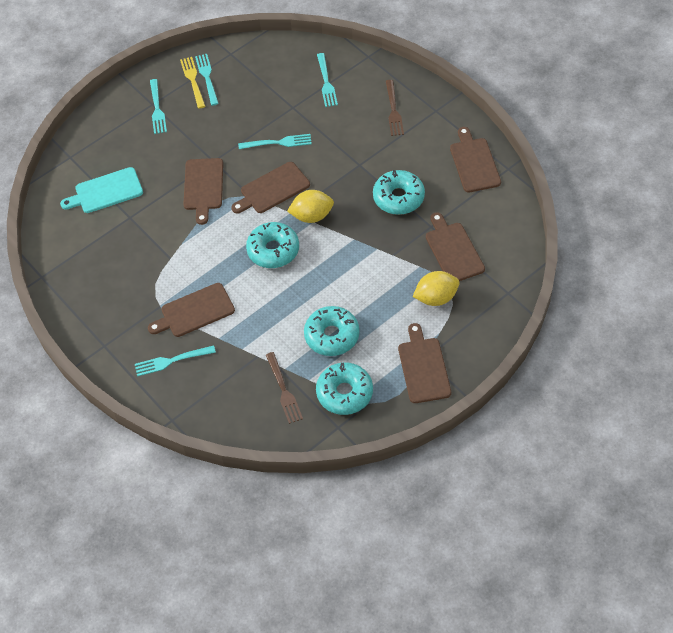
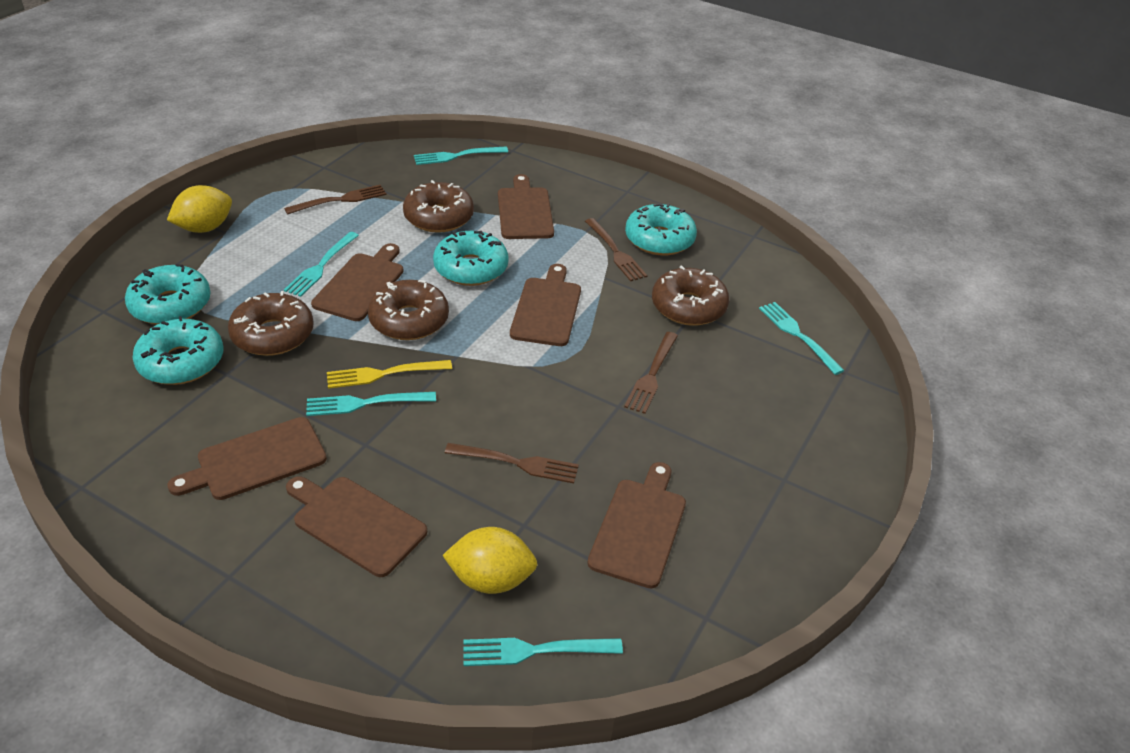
brown donut: 0 -> 4
brown fork: 2 -> 4
turquoise cutting board: 1 -> 0

